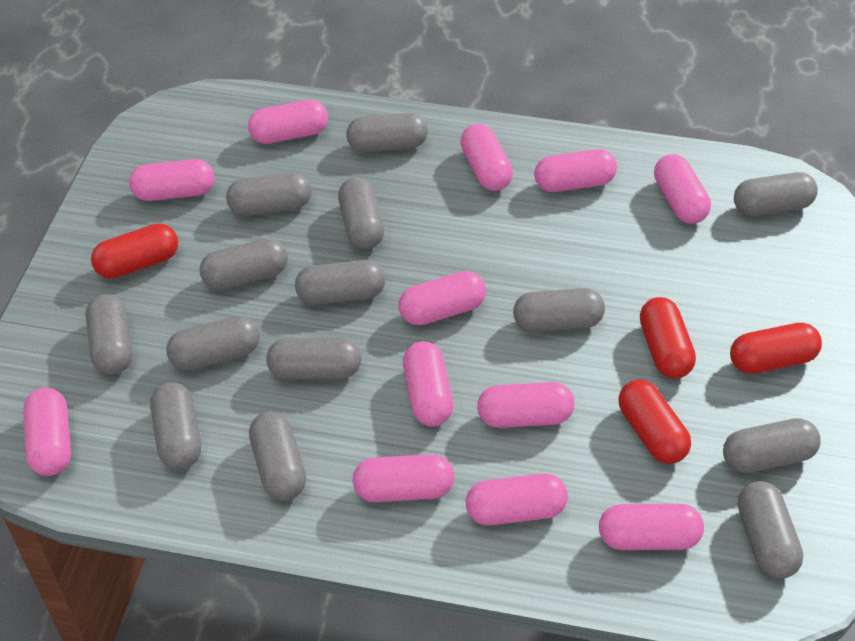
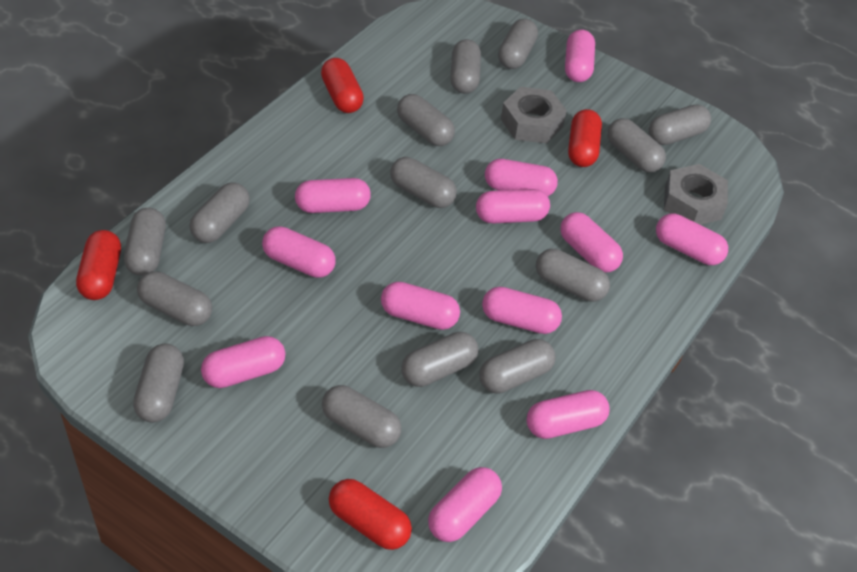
grey nut: 0 -> 2

